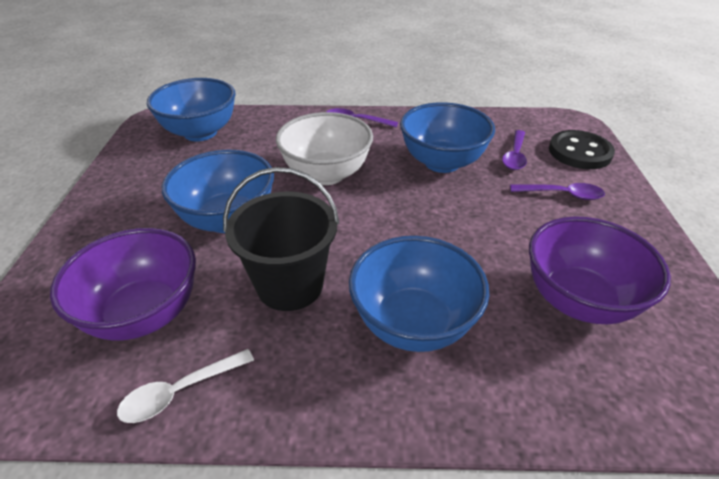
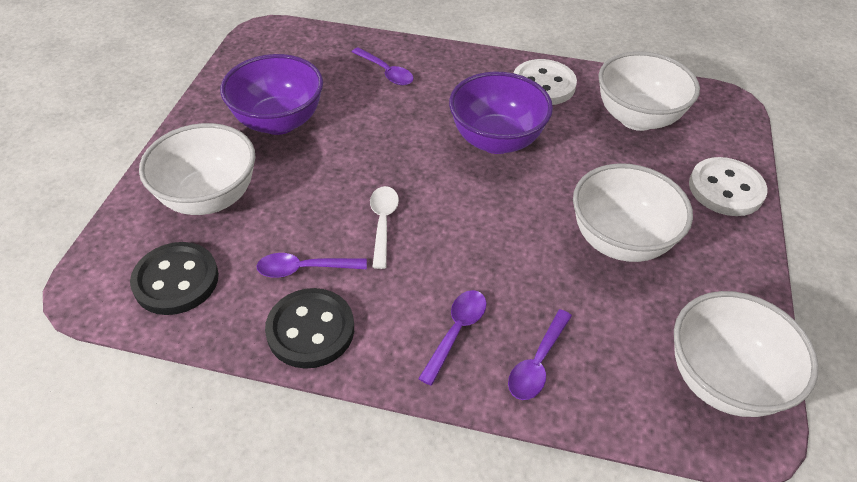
black bucket: 1 -> 0
black button: 1 -> 2
blue bowl: 4 -> 0
purple spoon: 3 -> 4
white bowl: 1 -> 4
white button: 0 -> 2

